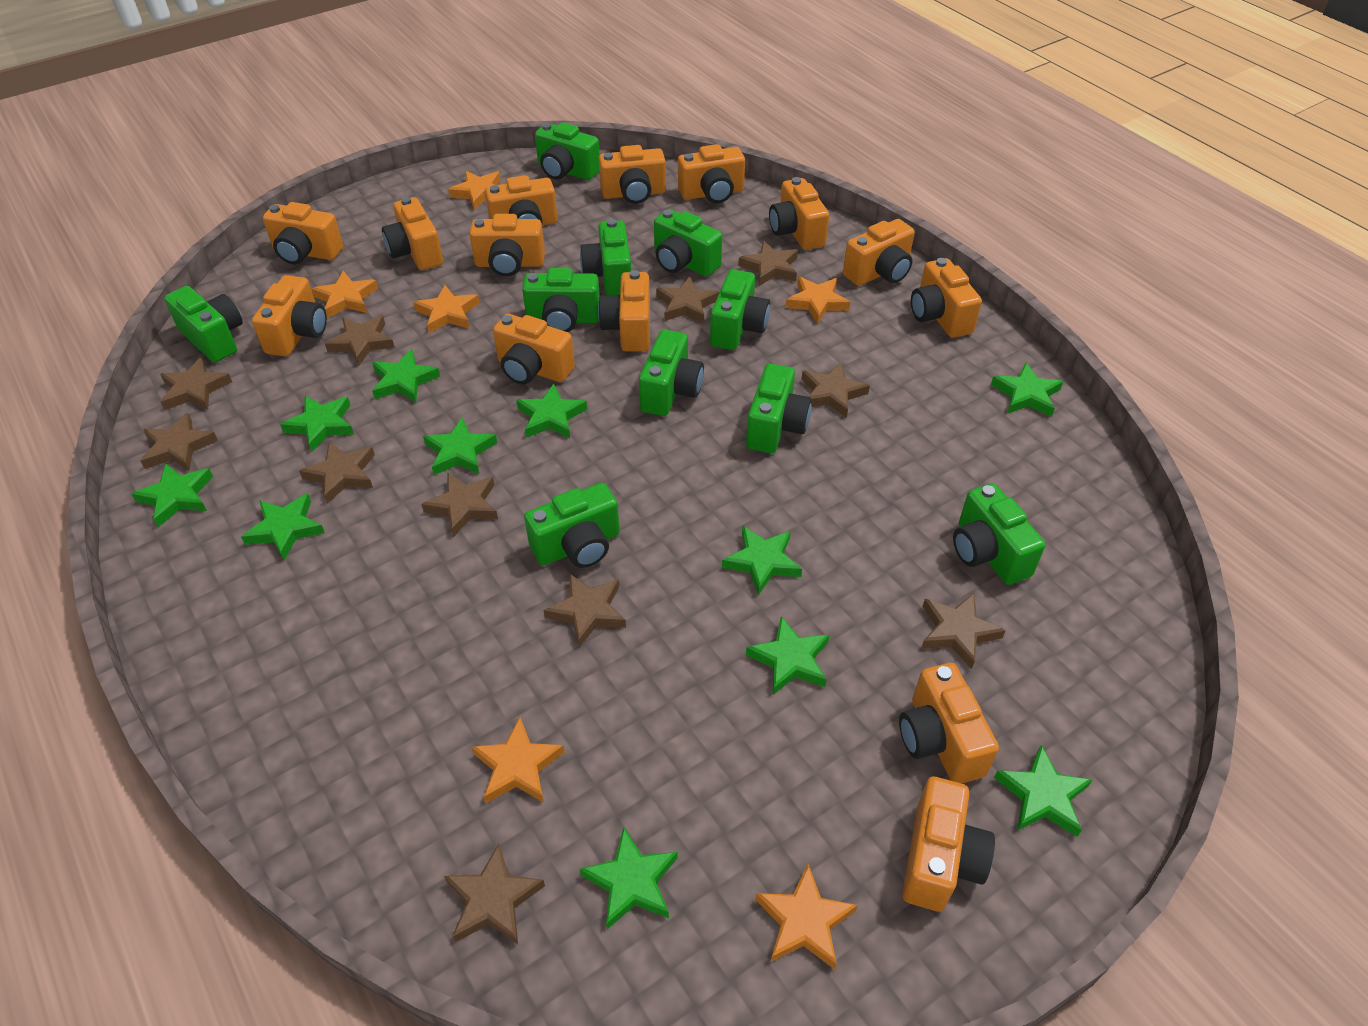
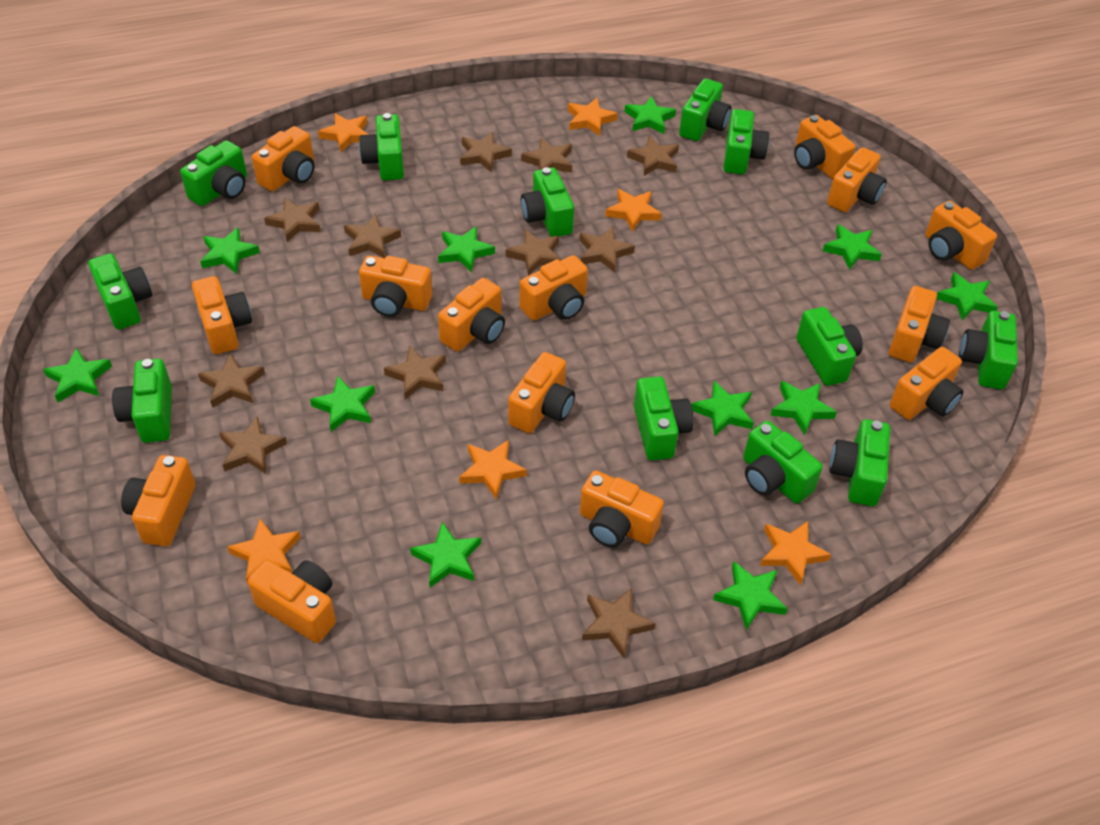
green camera: 10 -> 12

